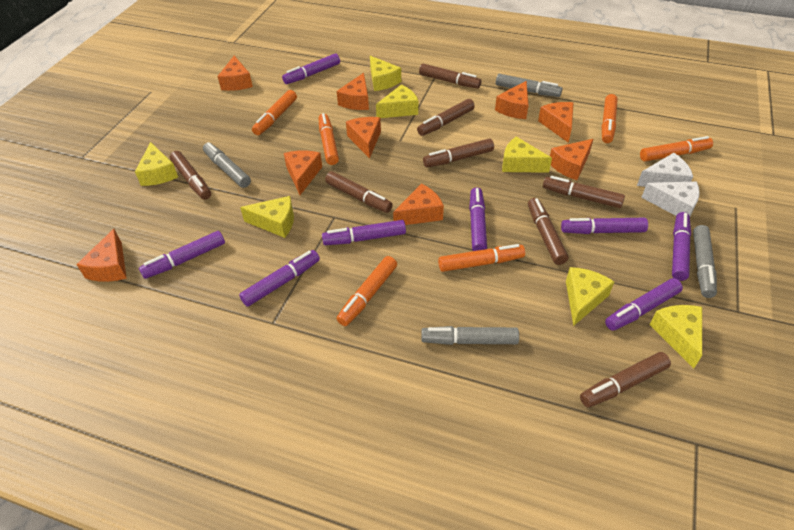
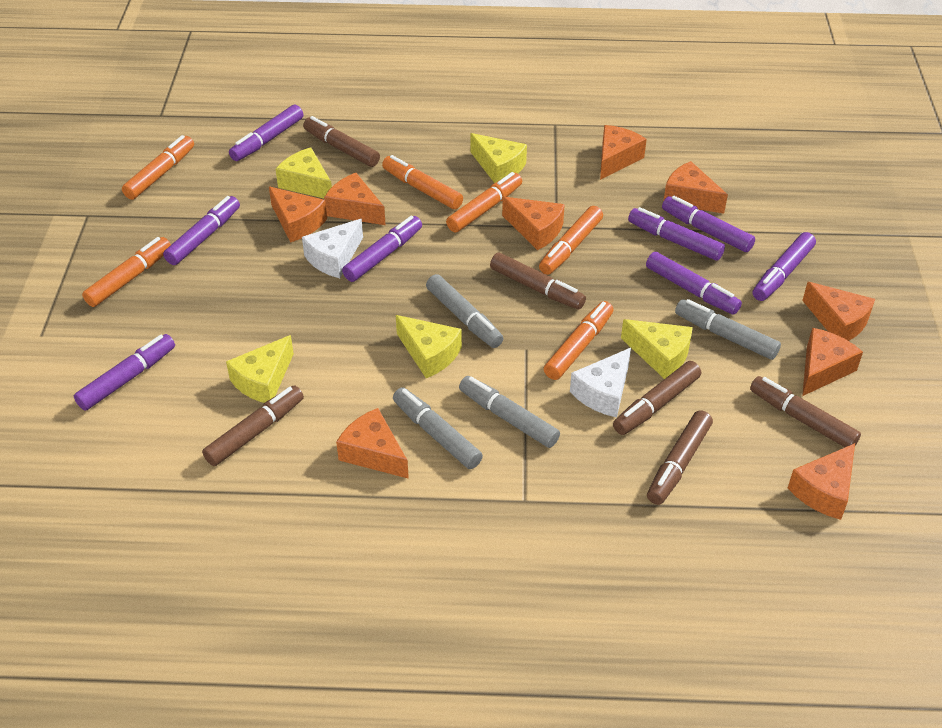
brown marker: 8 -> 6
yellow cheese: 7 -> 5

